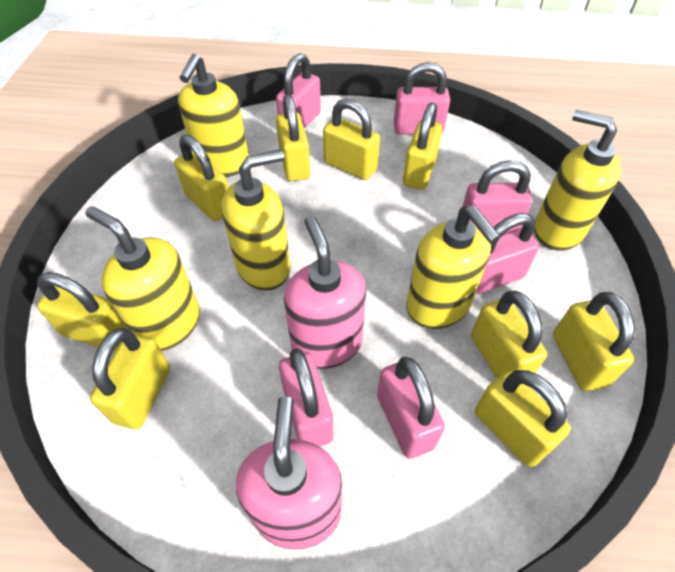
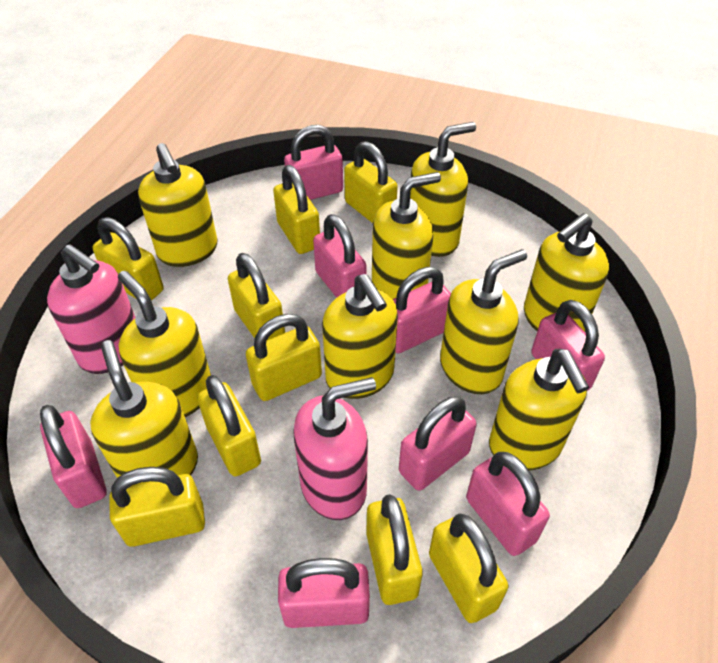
pink padlock: 6 -> 8
yellow soap dispenser: 5 -> 9

